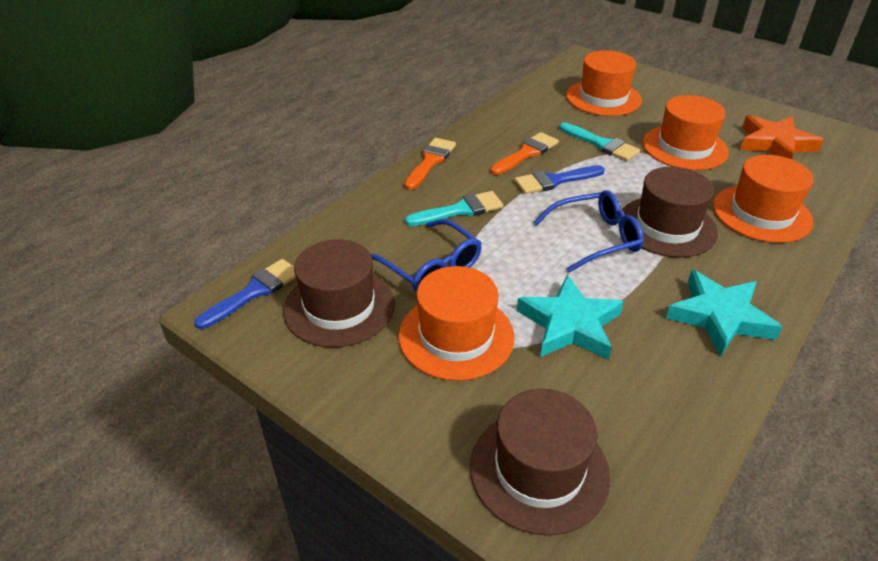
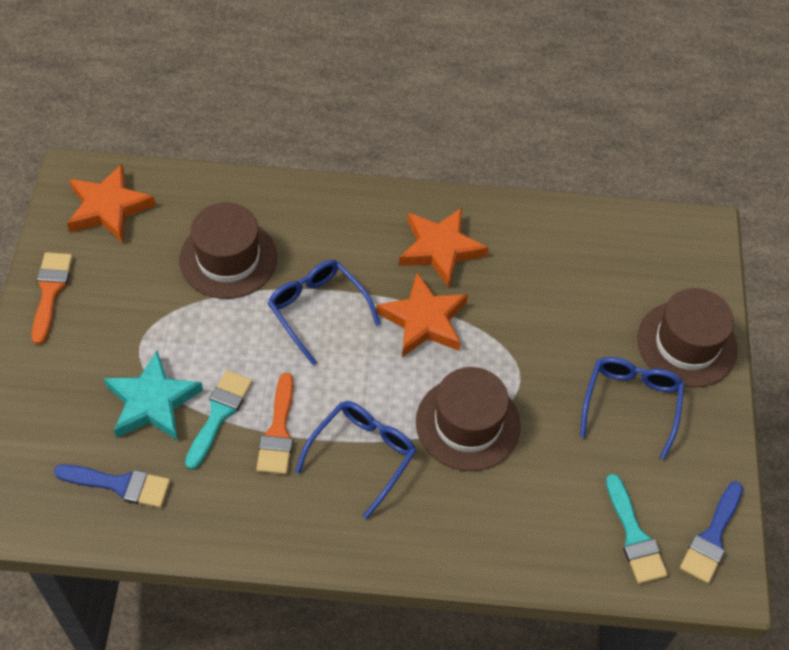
blue glasses: 2 -> 3
orange hat: 4 -> 0
orange star: 1 -> 3
turquoise star: 2 -> 1

